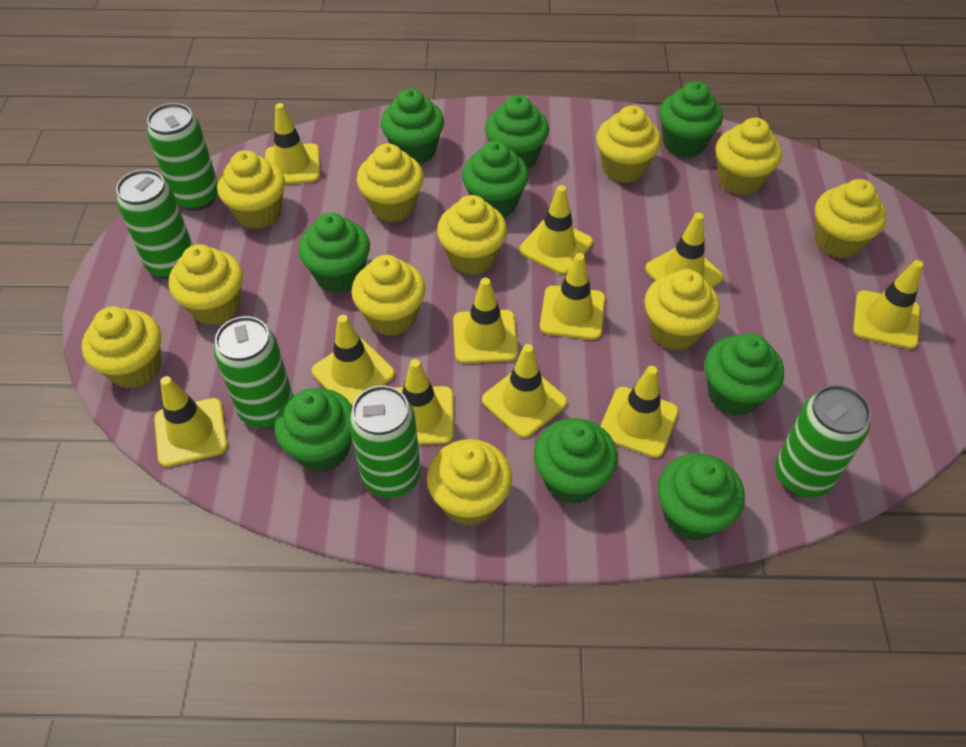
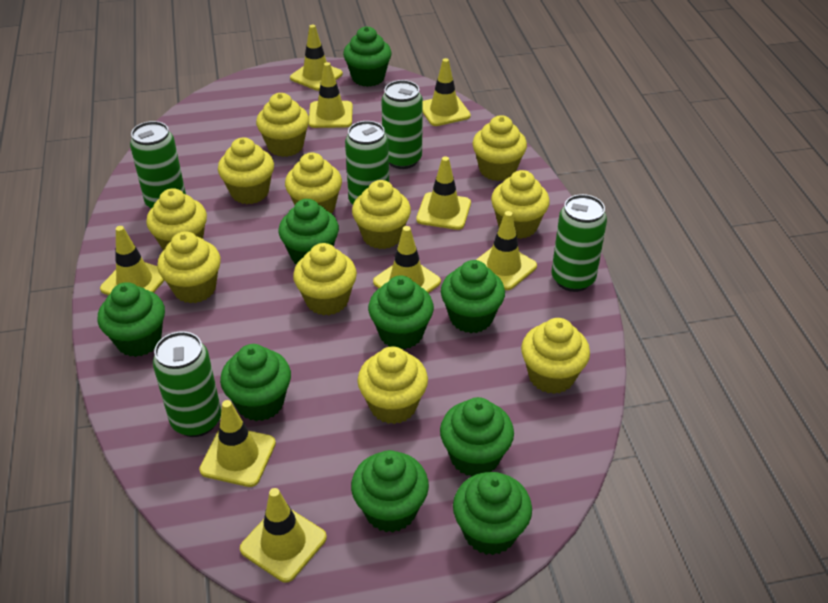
yellow traffic cone: 11 -> 9

